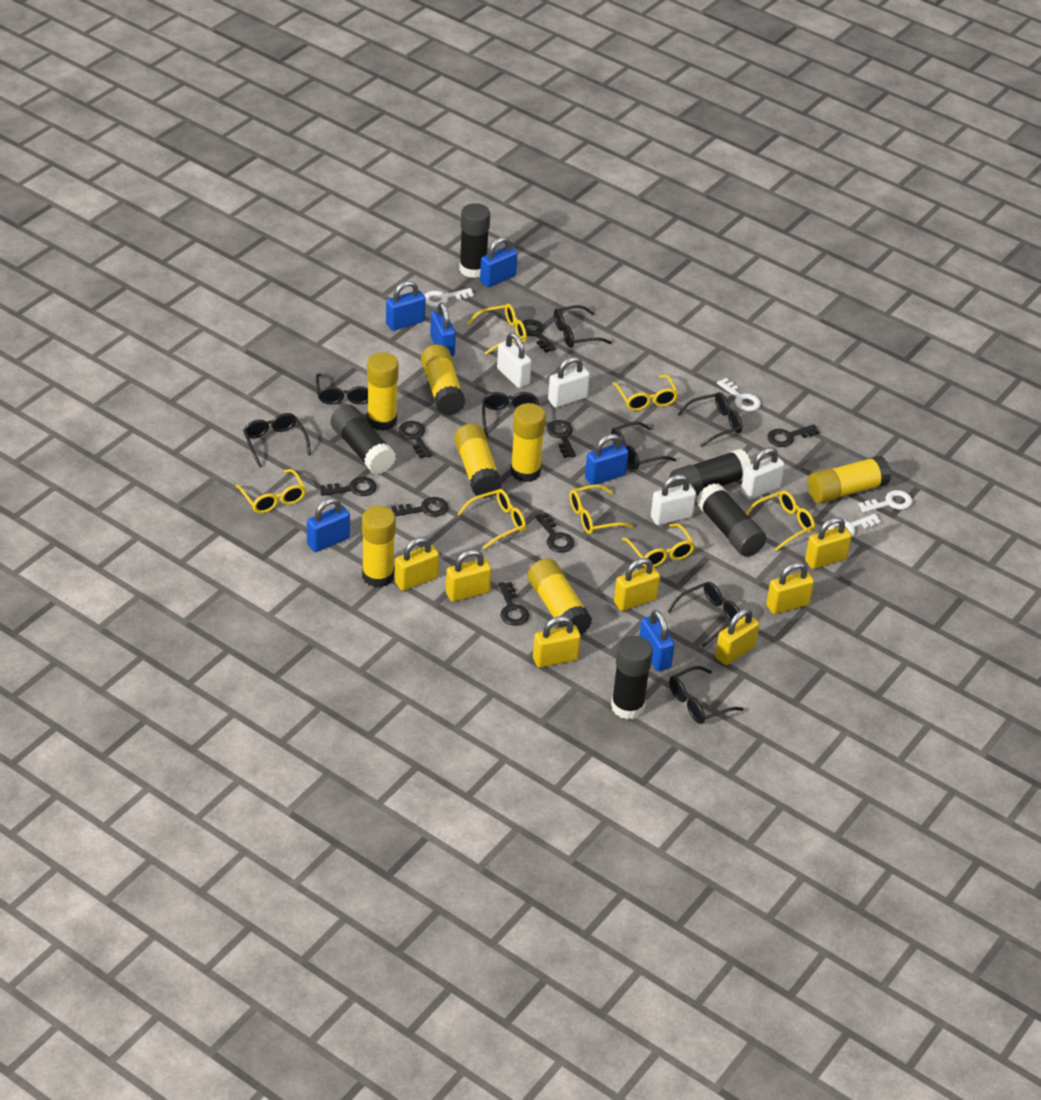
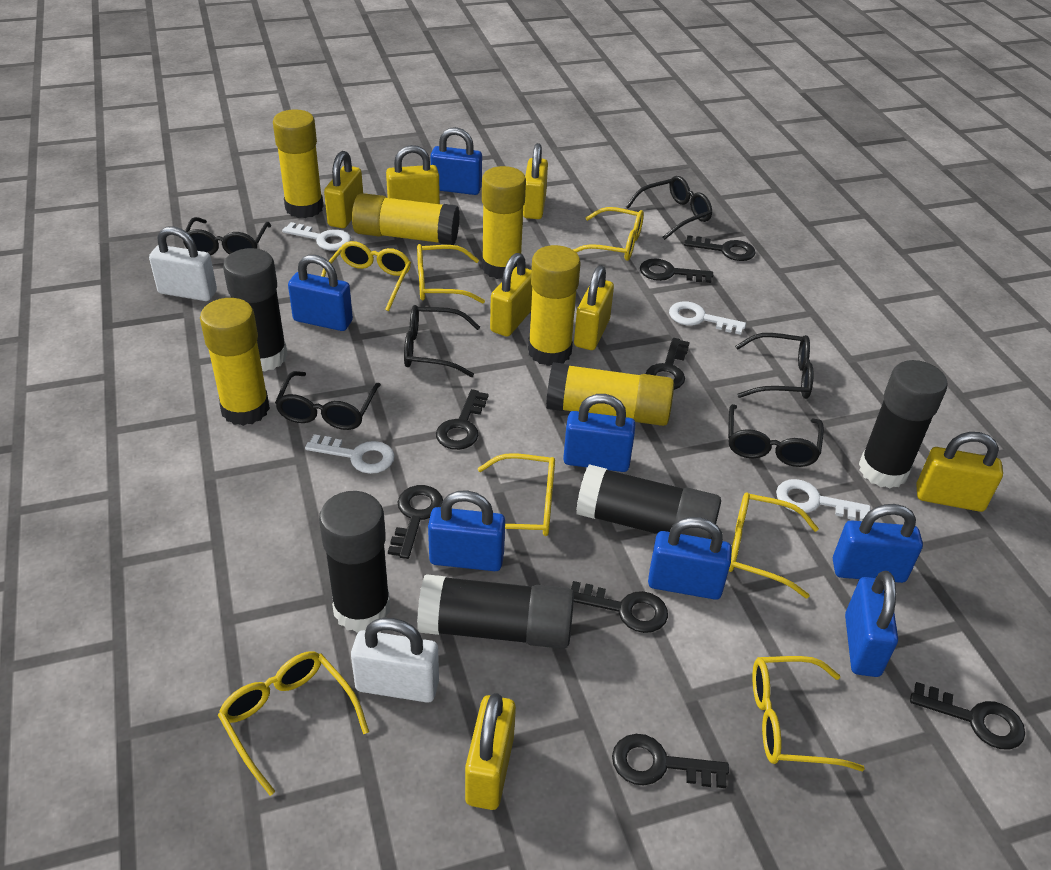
black glasses: 8 -> 6
blue padlock: 6 -> 7
white padlock: 4 -> 2
yellow glue stick: 7 -> 6

